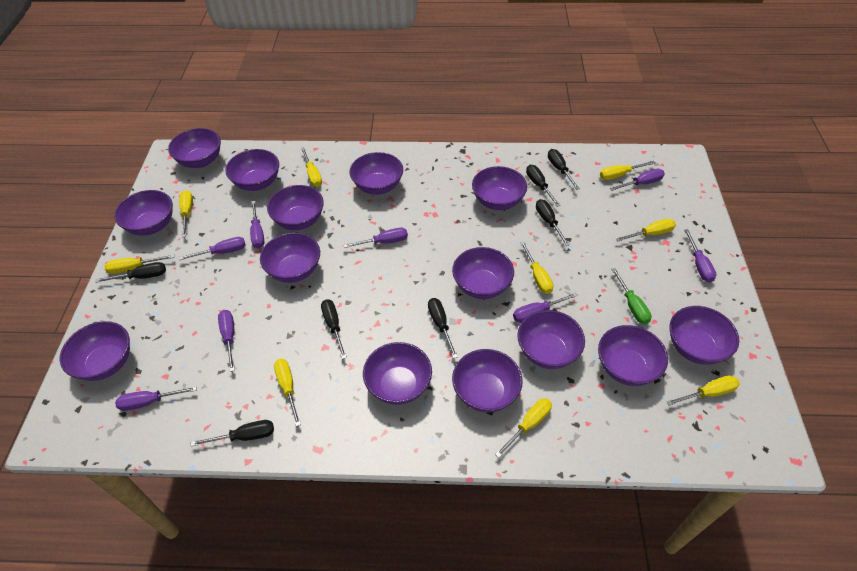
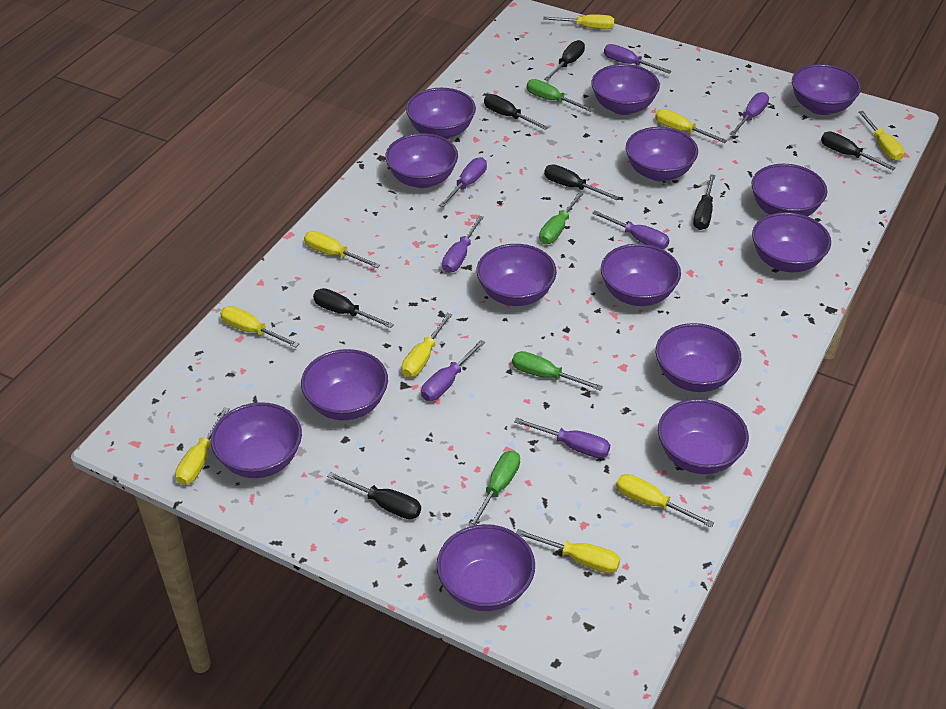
green screwdriver: 1 -> 4
purple screwdriver: 8 -> 7

